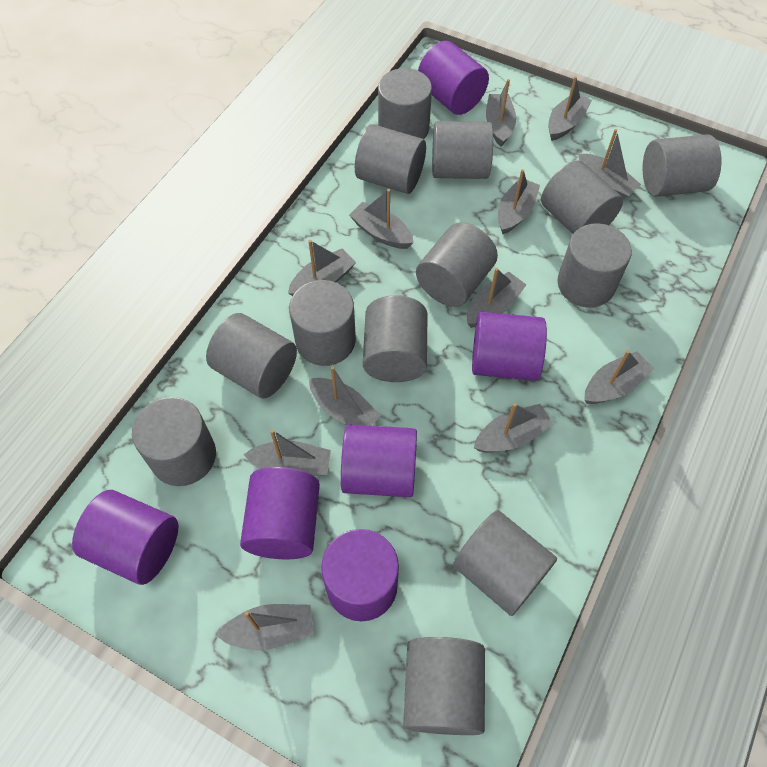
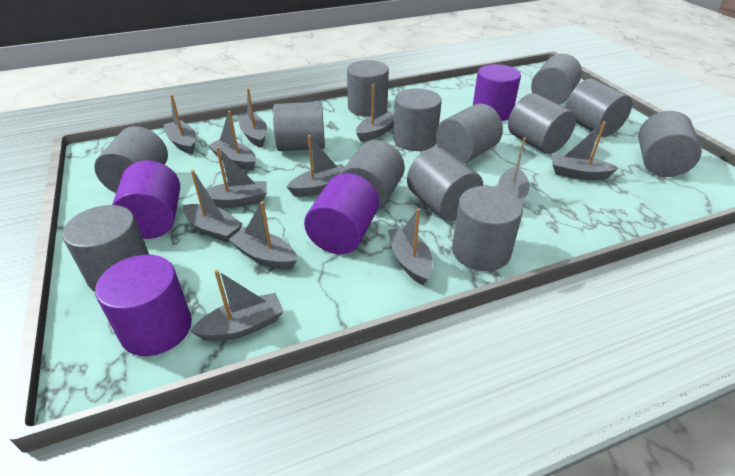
purple cylinder: 6 -> 4

